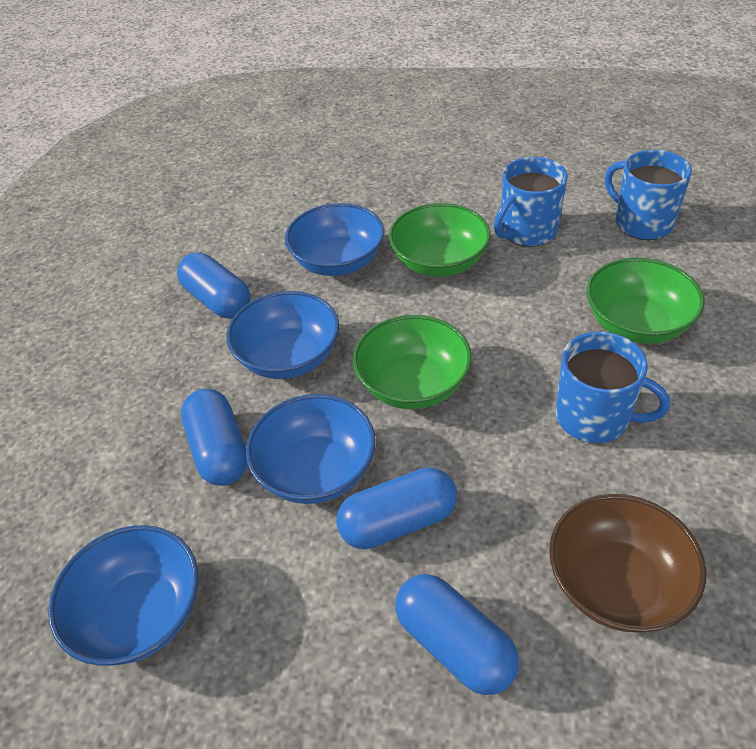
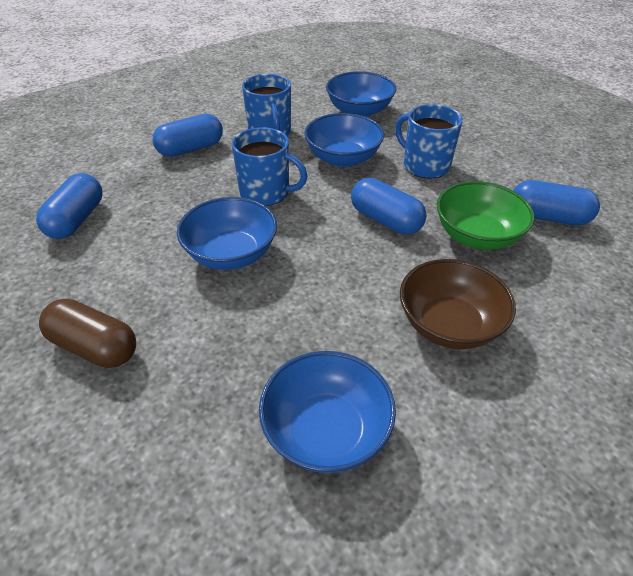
brown capsule: 0 -> 1
green bowl: 3 -> 1

